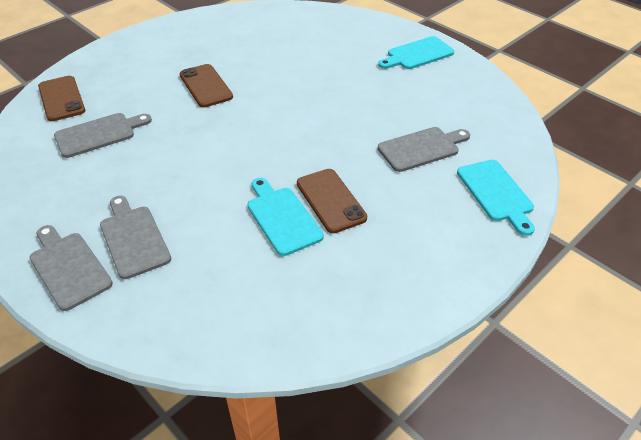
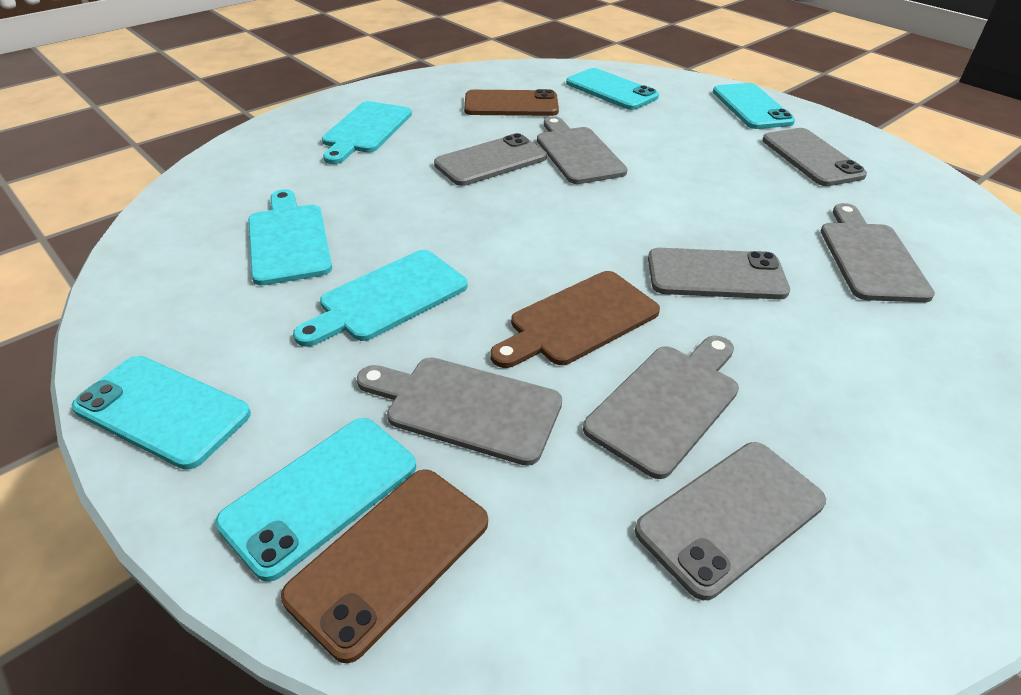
brown cutting board: 0 -> 1
brown phone: 3 -> 2
grey phone: 0 -> 4
turquoise phone: 0 -> 4

